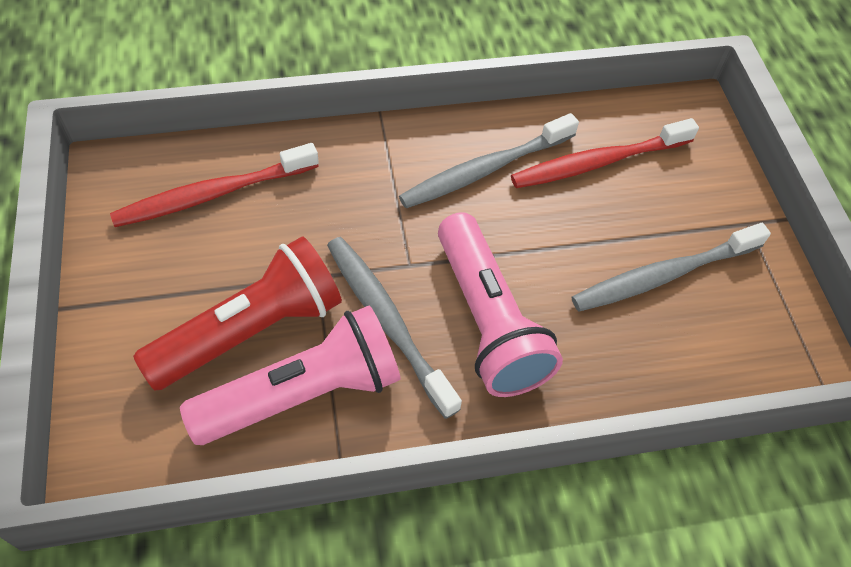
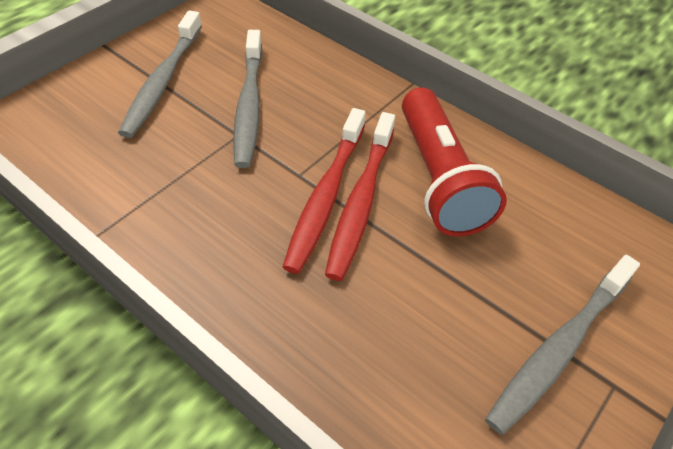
pink flashlight: 2 -> 0

